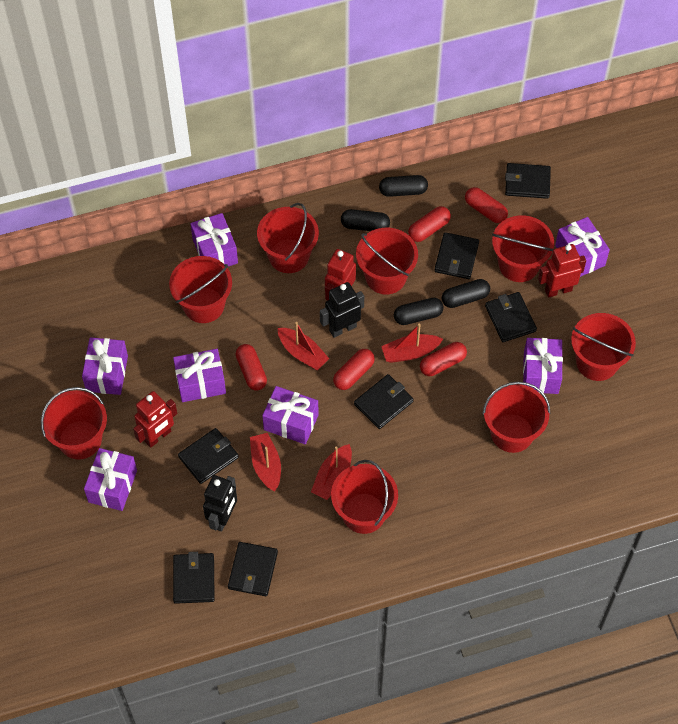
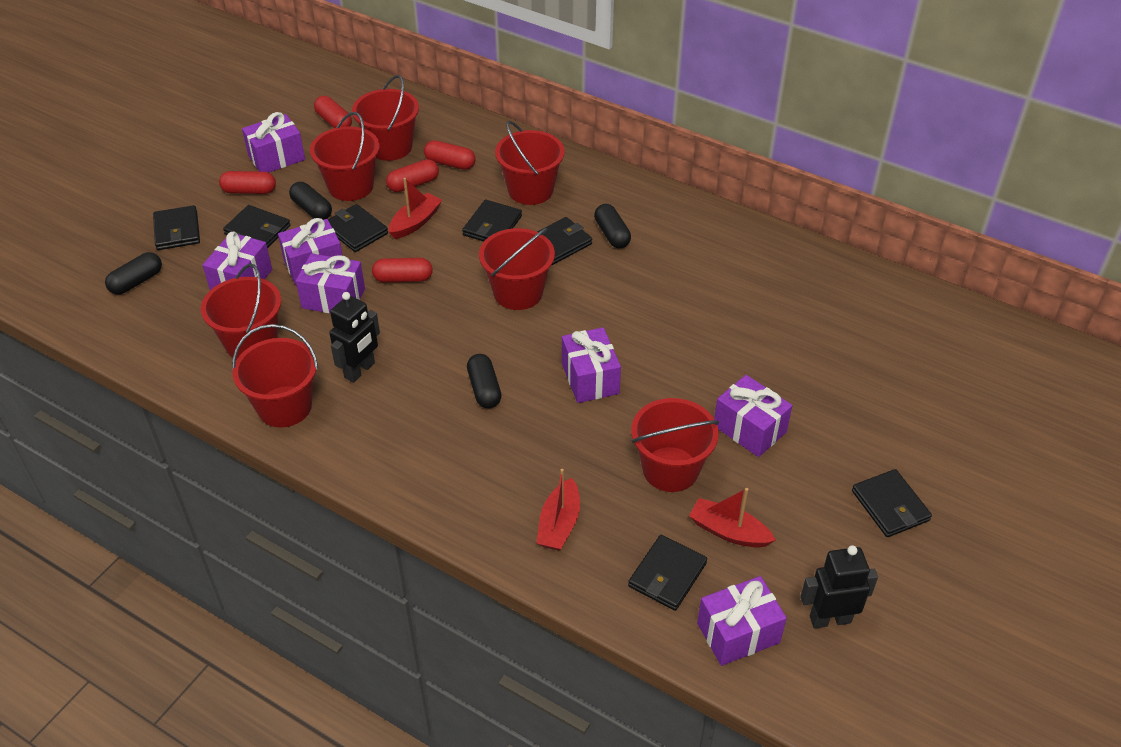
red boat: 4 -> 3
red bucket: 8 -> 7
red robot: 3 -> 0

